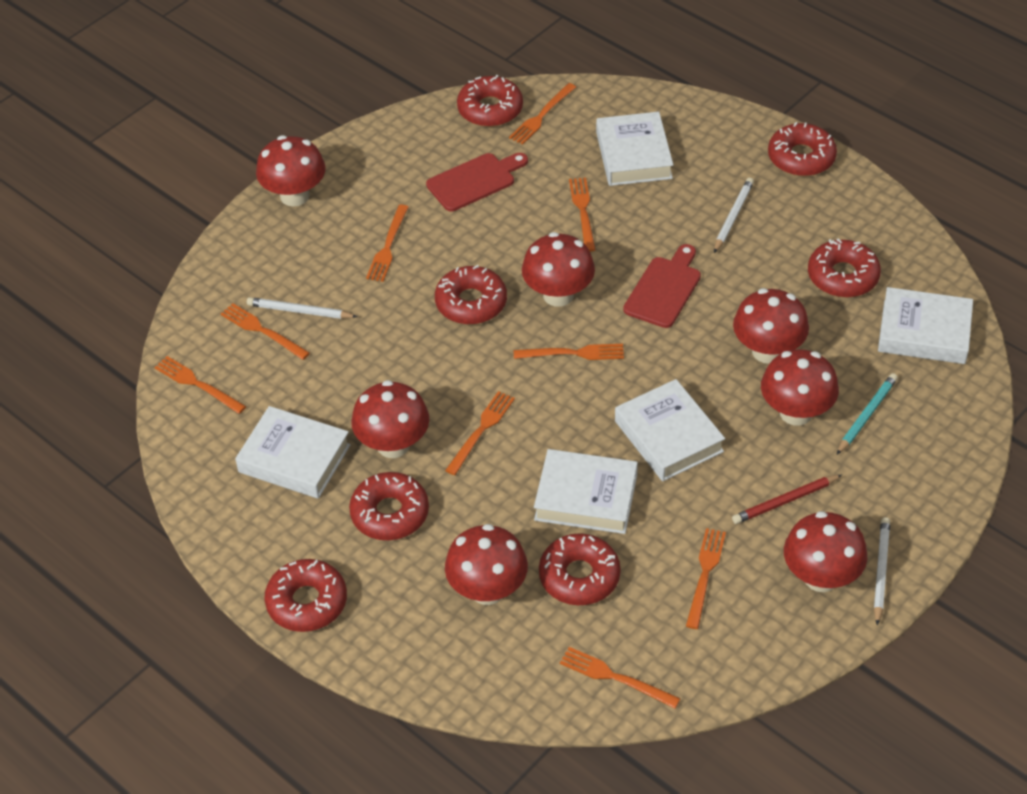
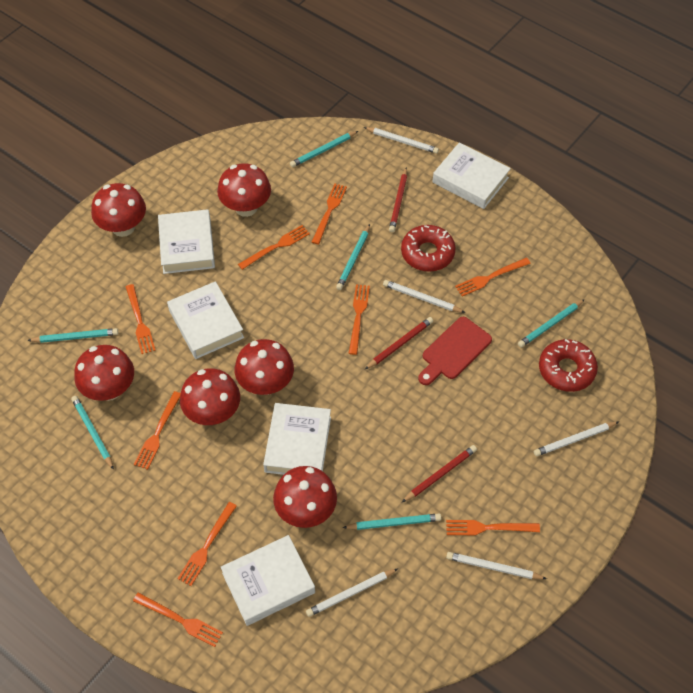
red cutting board: 2 -> 1
red donut: 7 -> 2
red mushroom: 7 -> 6
red pencil: 1 -> 3
turquoise pencil: 1 -> 6
white pencil: 3 -> 5

